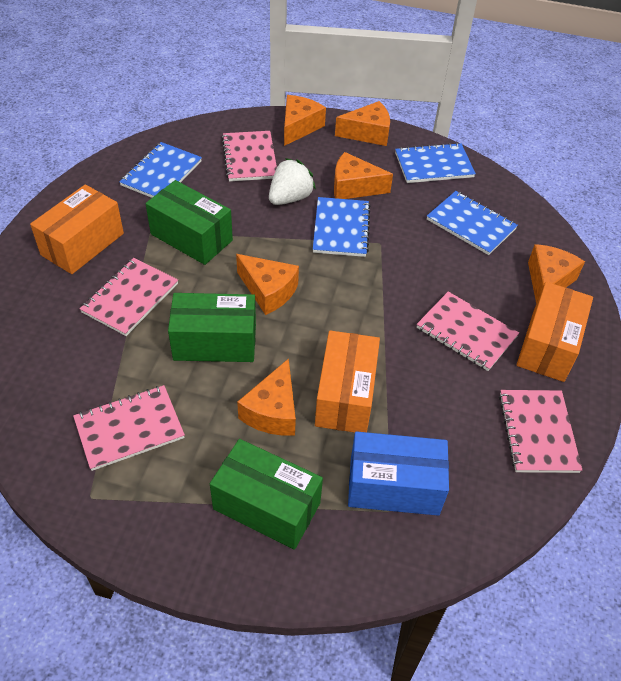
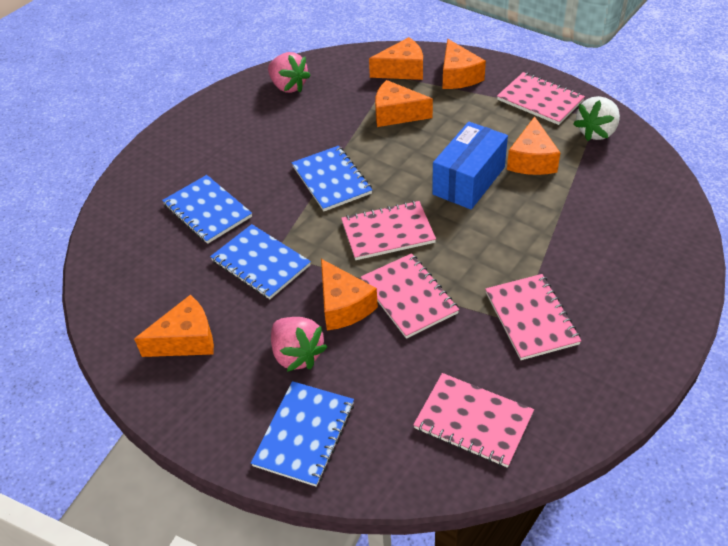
green box: 3 -> 0
orange box: 3 -> 0
pink strawberry: 0 -> 2

